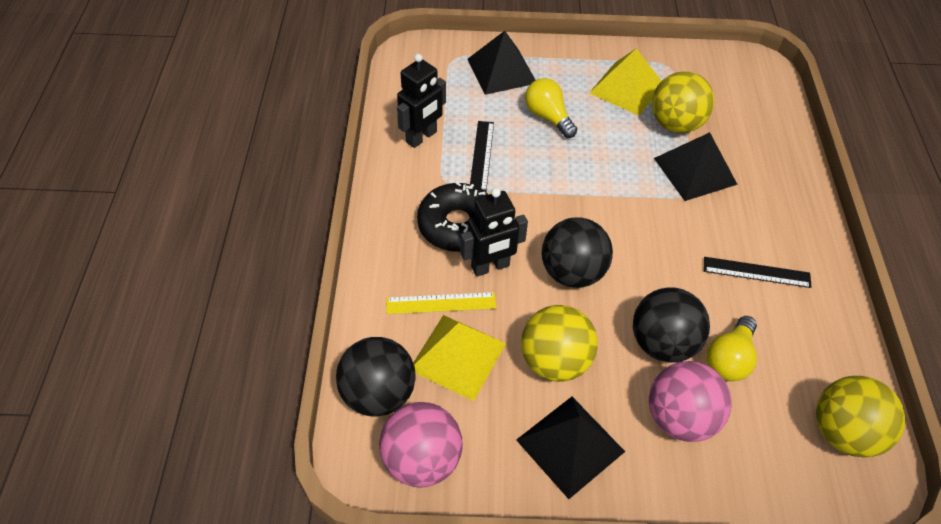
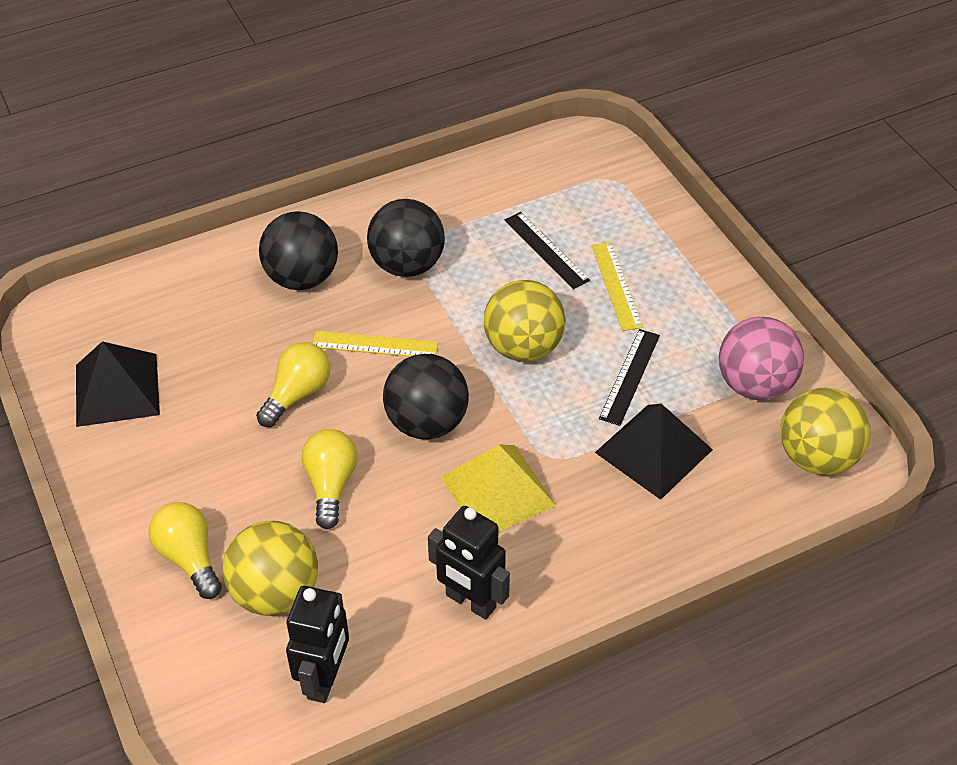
black donut: 1 -> 0
black pyramid: 3 -> 2
pink ball: 2 -> 1
yellow light bulb: 2 -> 3
yellow pyramid: 2 -> 1
yellow ruler: 1 -> 2

